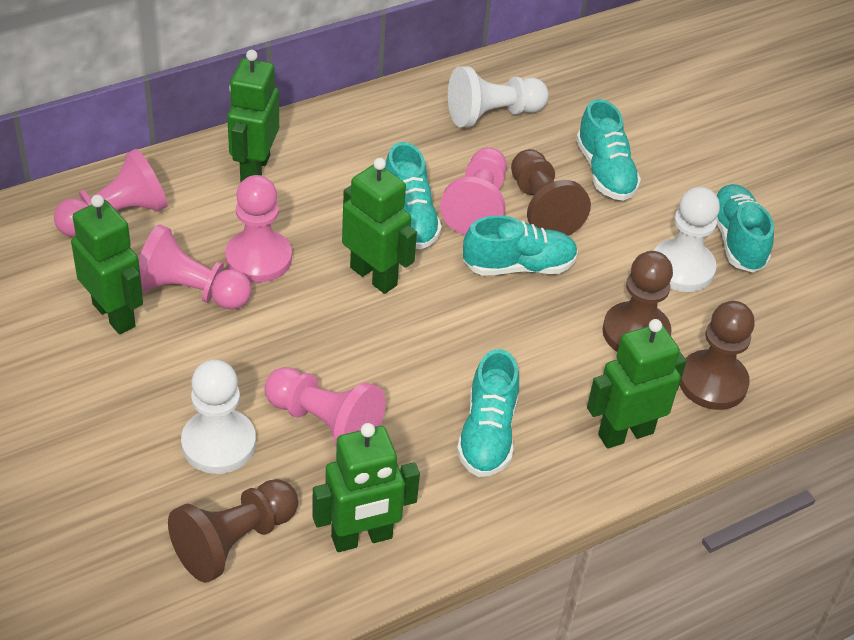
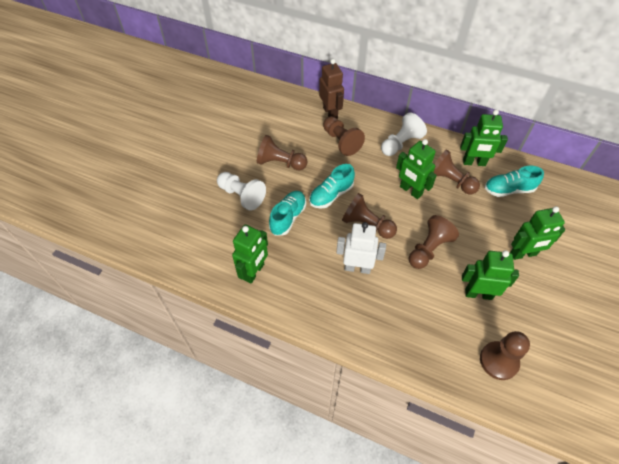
brown pawn: 4 -> 6
brown robot: 0 -> 1
pink pawn: 5 -> 0
turquoise shoe: 5 -> 3
white pawn: 3 -> 2
white robot: 0 -> 1

